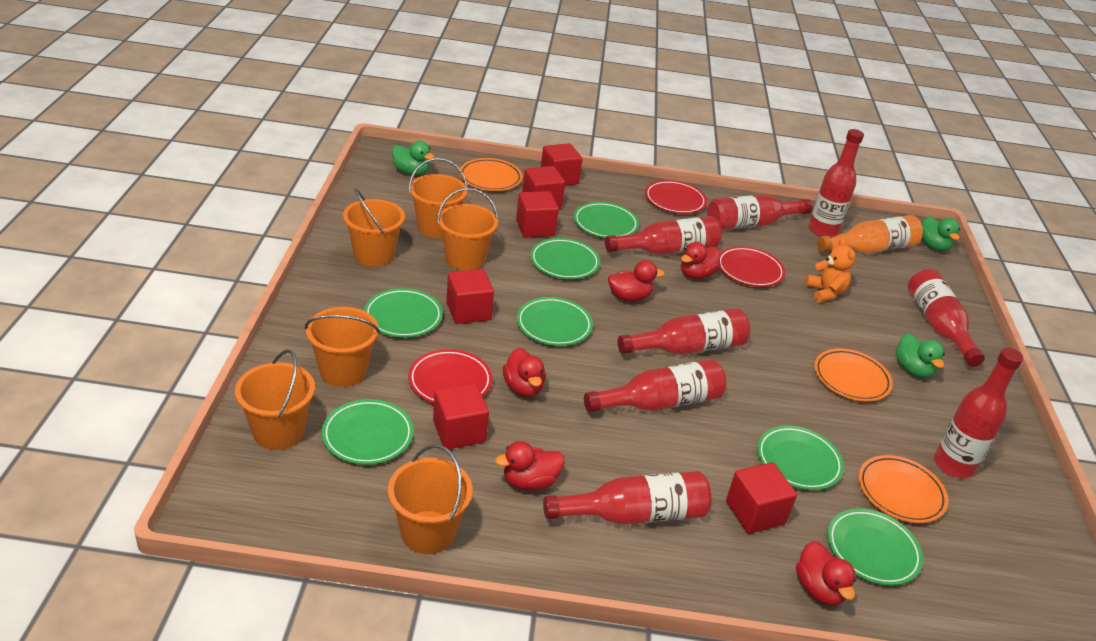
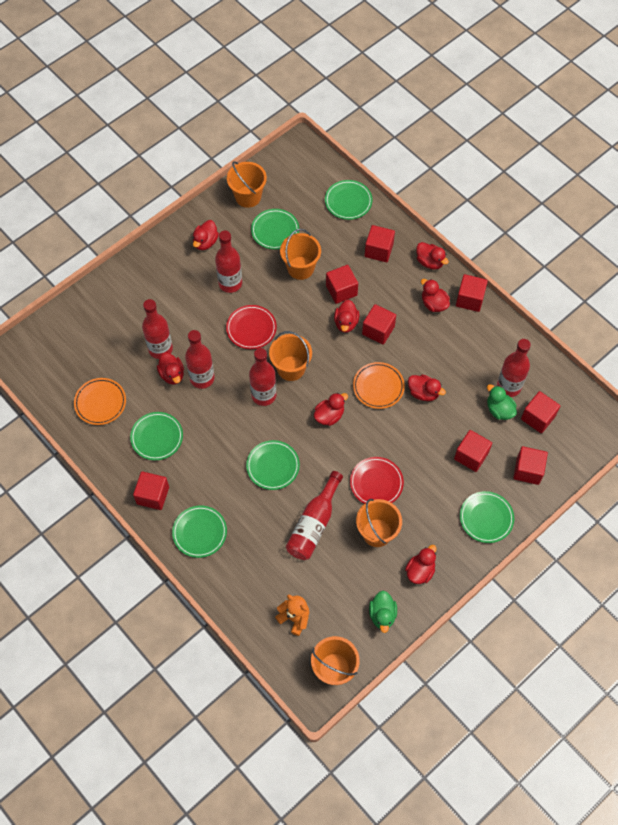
green duck: 3 -> 2
green plate: 7 -> 6
orange bottle: 1 -> 0
orange bucket: 6 -> 5
orange plate: 3 -> 2
red bottle: 8 -> 6
red cube: 6 -> 8
red duck: 5 -> 8
red plate: 3 -> 2

